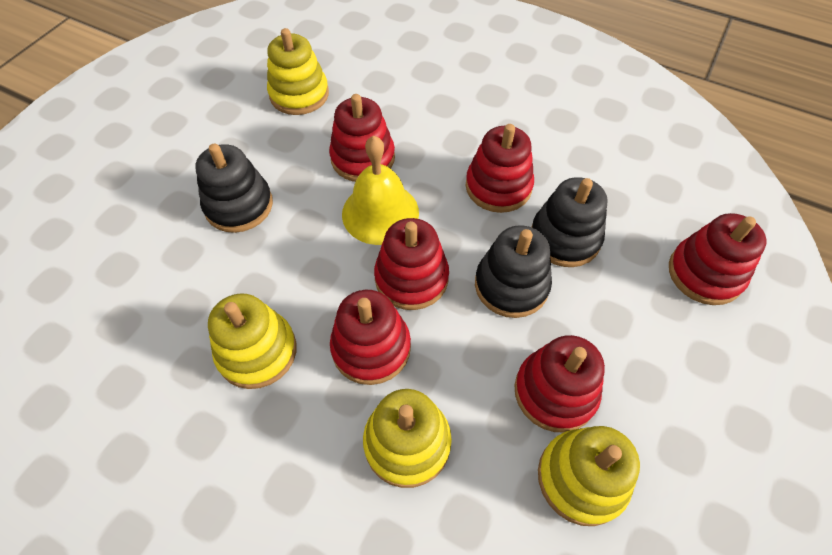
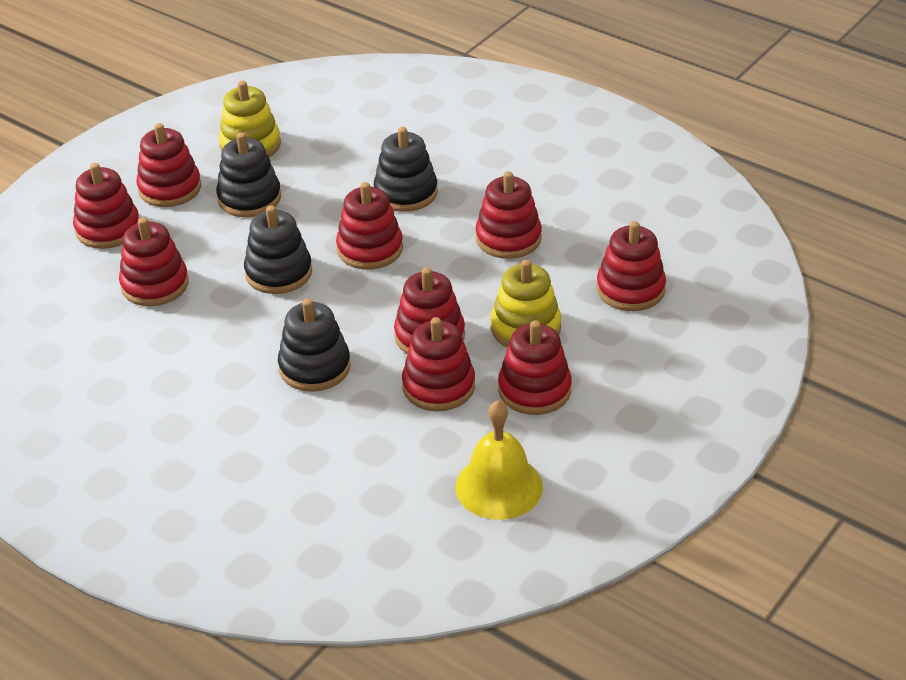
black stacking toy: 3 -> 4
red stacking toy: 6 -> 9
yellow stacking toy: 4 -> 2

